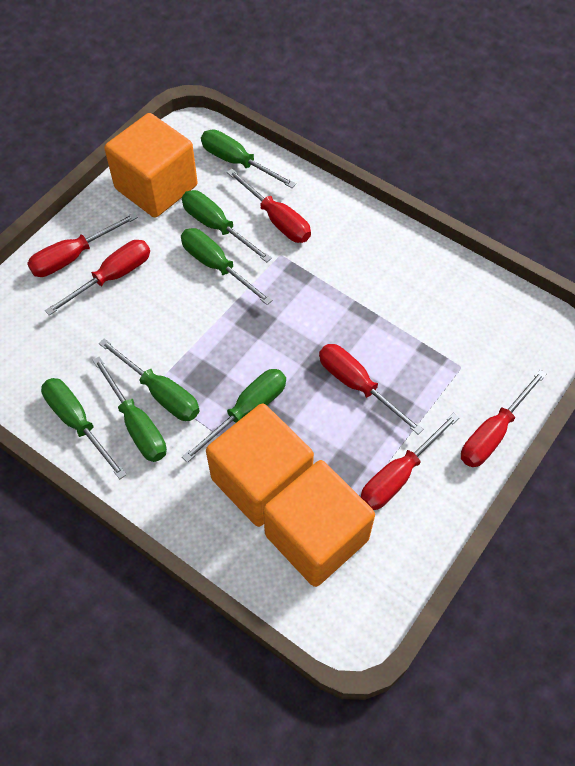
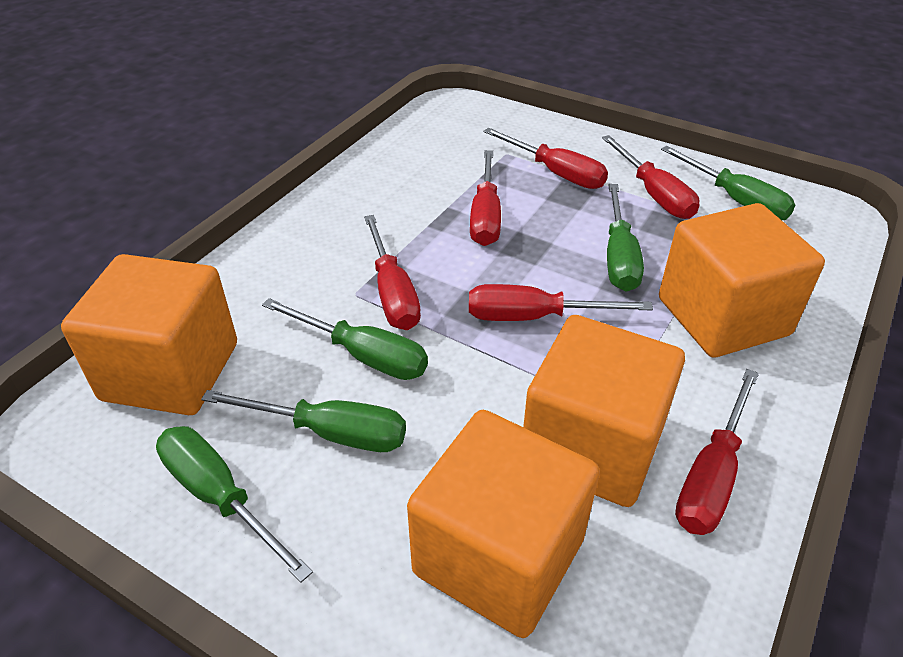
green screwdriver: 7 -> 5
orange cube: 3 -> 4

